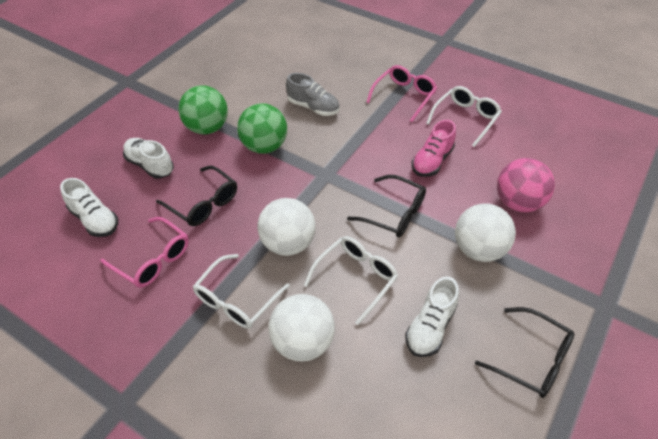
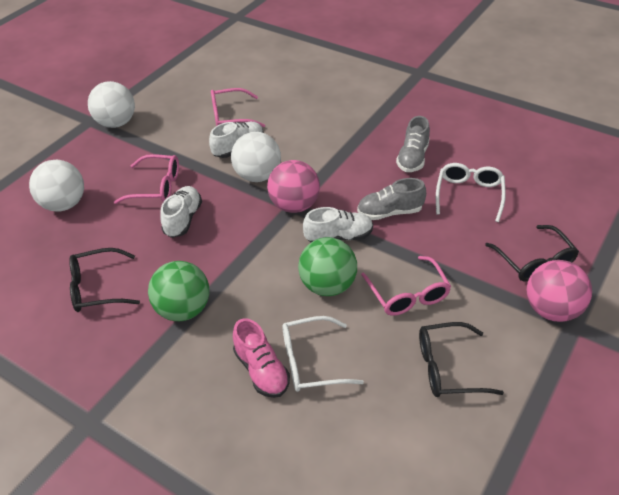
grey shoe: 1 -> 2
pink ball: 1 -> 2
pink glasses: 2 -> 3
white glasses: 3 -> 2

